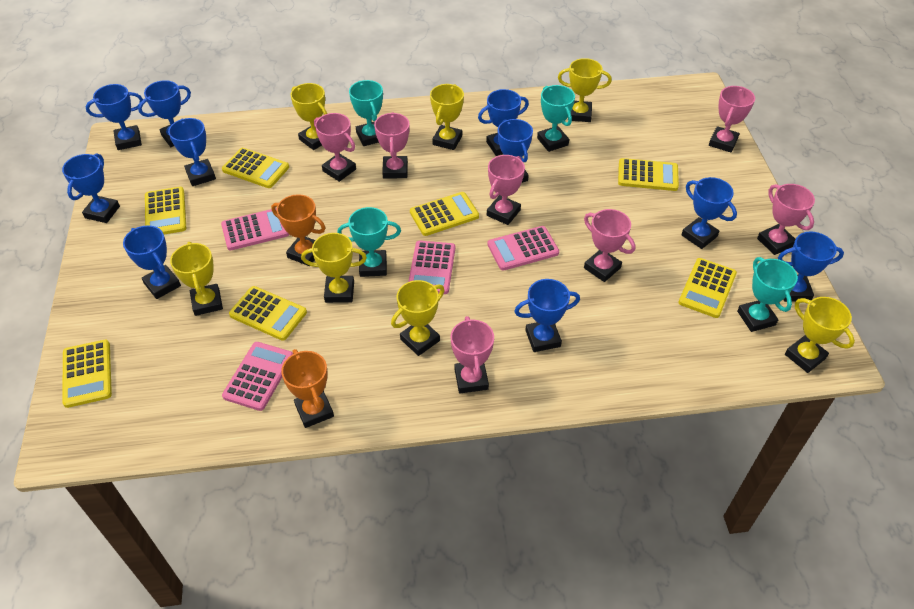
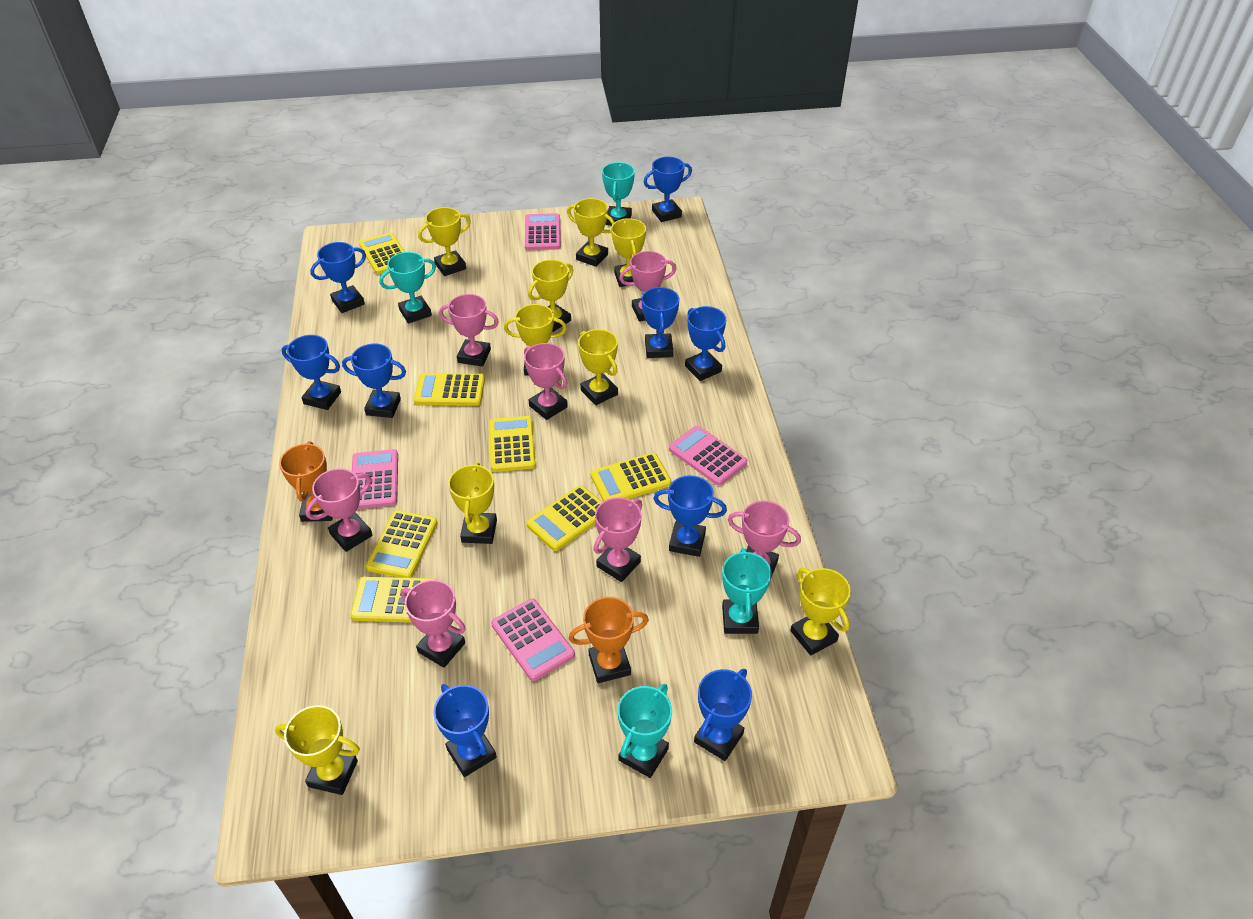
blue trophy: 10 -> 9
yellow trophy: 7 -> 9

